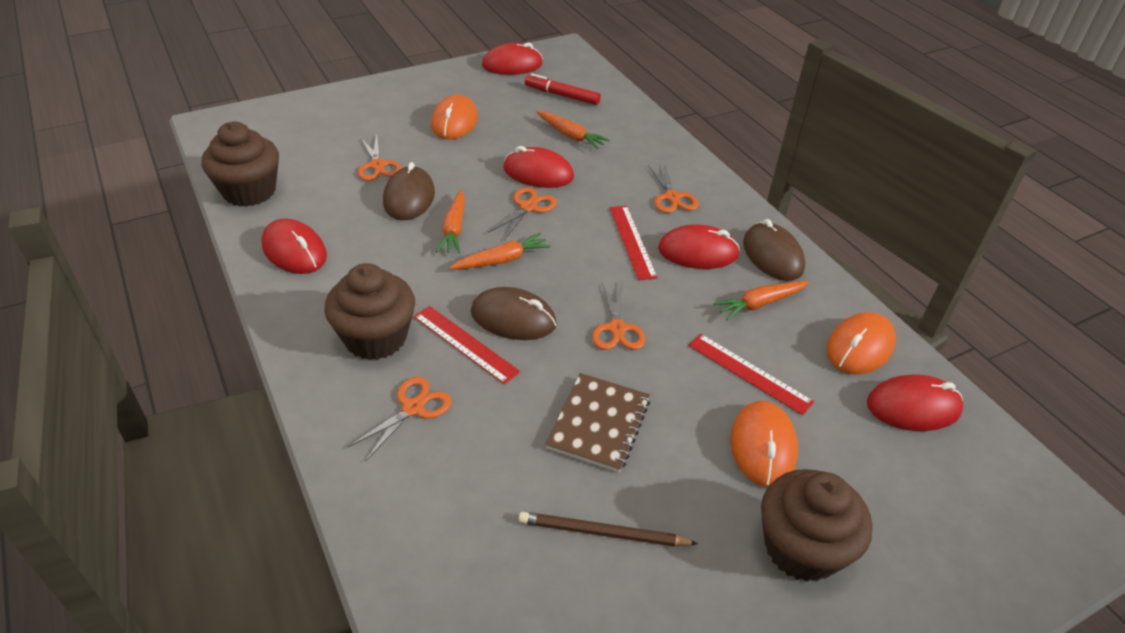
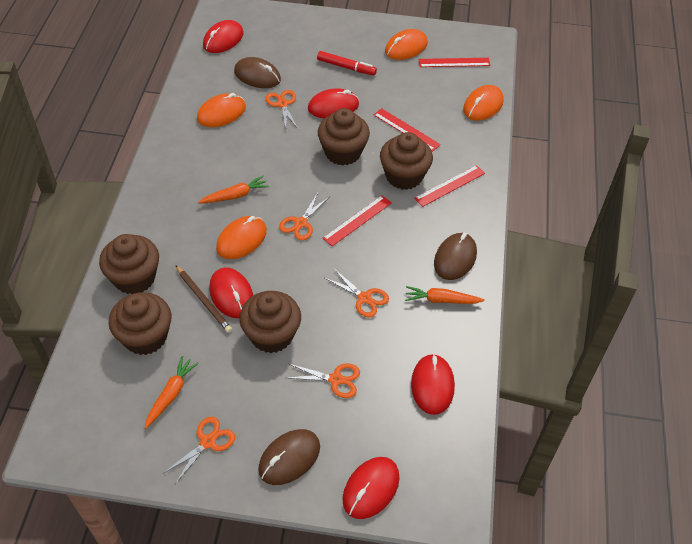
brown cupcake: 3 -> 5
brown notebook: 1 -> 0
orange carrot: 4 -> 3
orange mouse: 3 -> 4
red ruler: 3 -> 4

